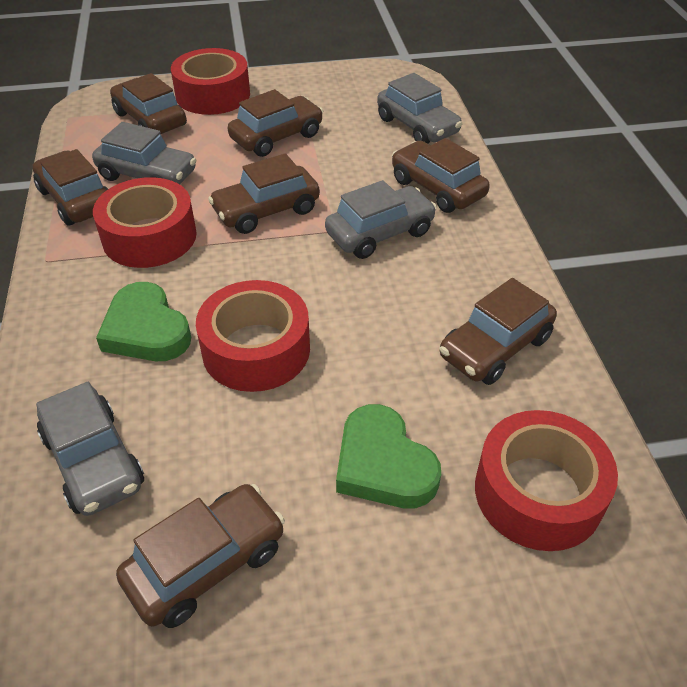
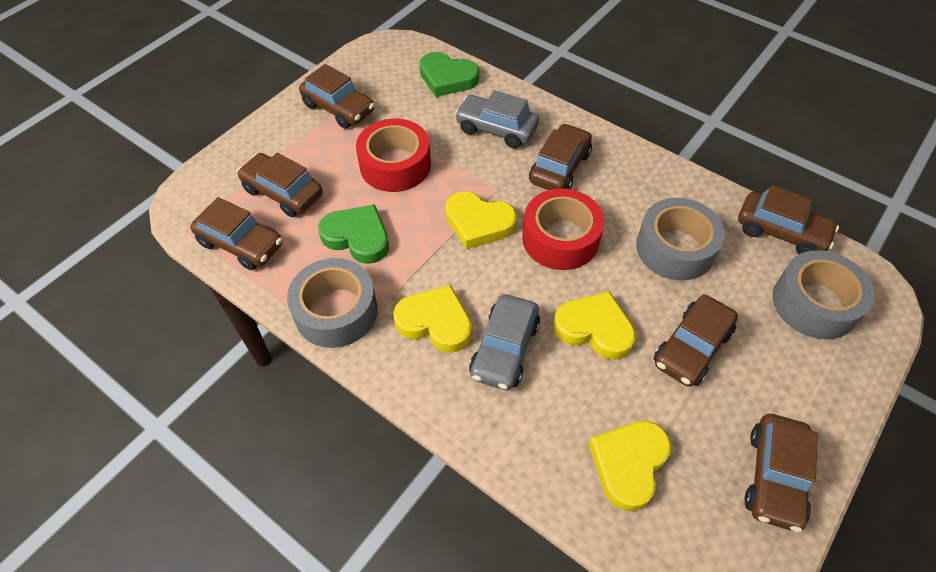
grey car: 4 -> 2
grey tape: 0 -> 3
red tape: 4 -> 2
yellow heart: 0 -> 4

